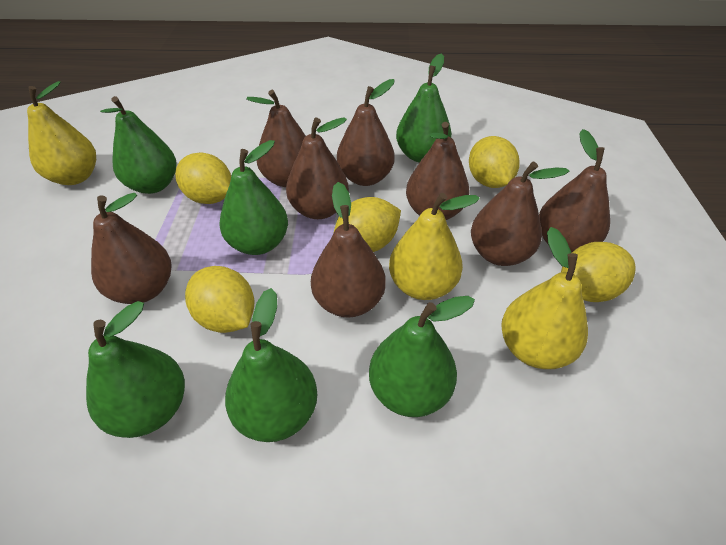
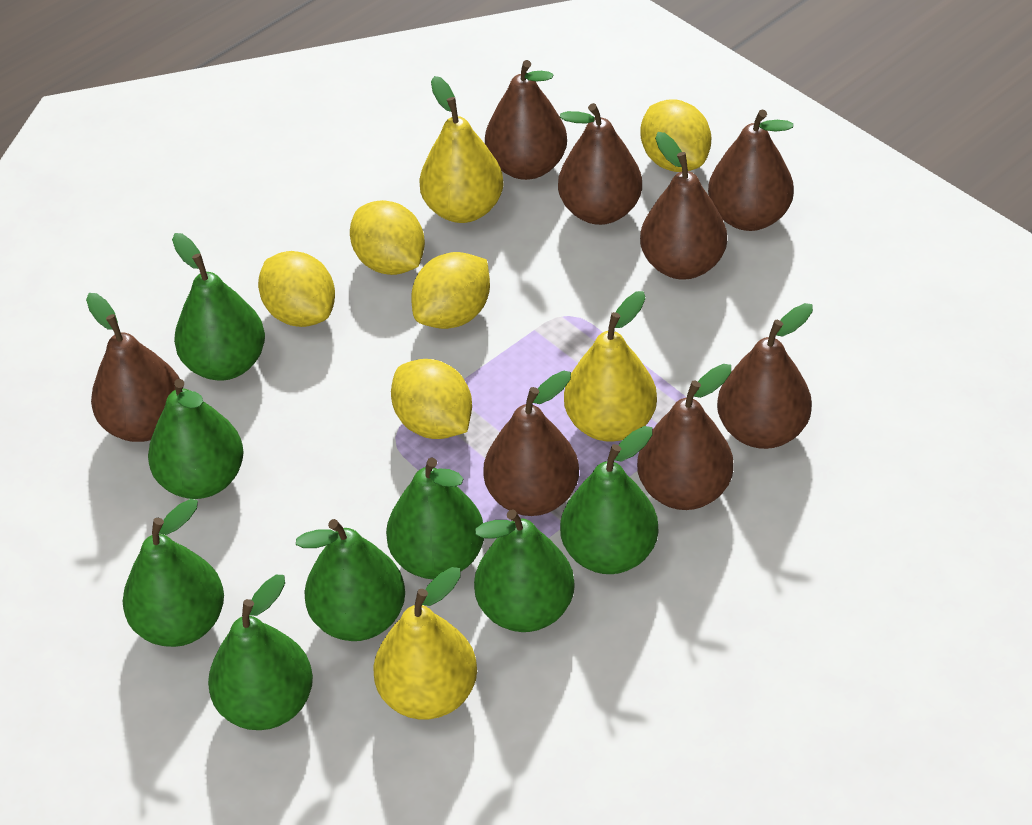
green pear: 6 -> 8

